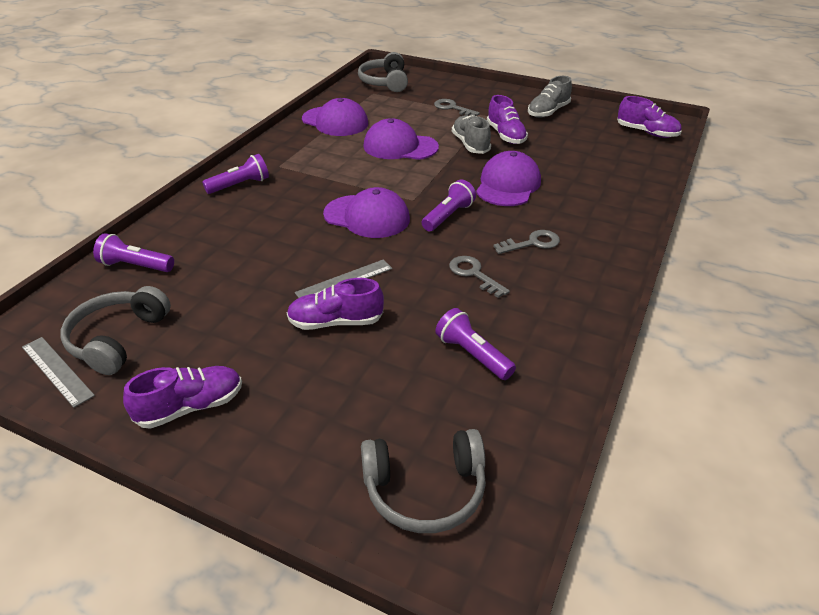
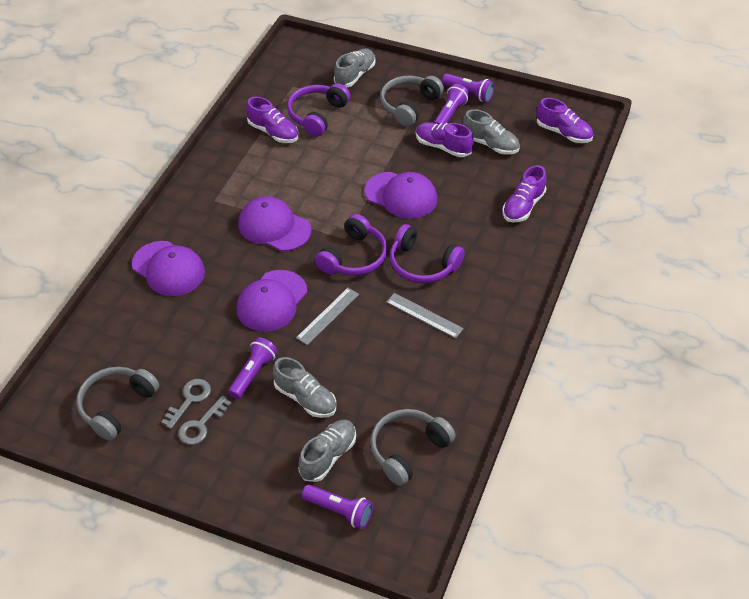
grey key: 3 -> 2
grey shoe: 2 -> 4
purple headphones: 0 -> 3

